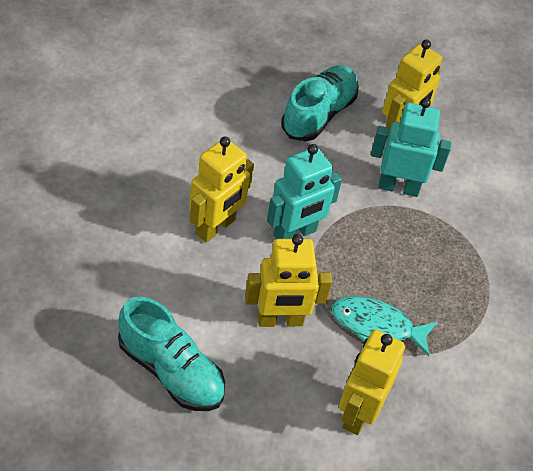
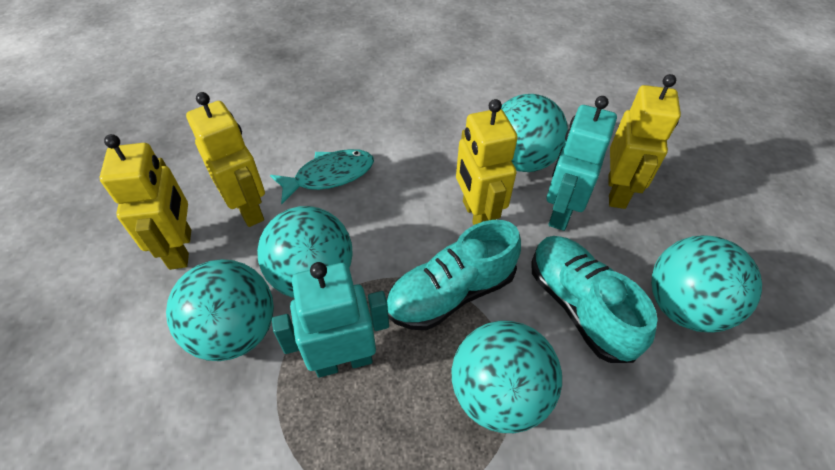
turquoise ball: 0 -> 5

